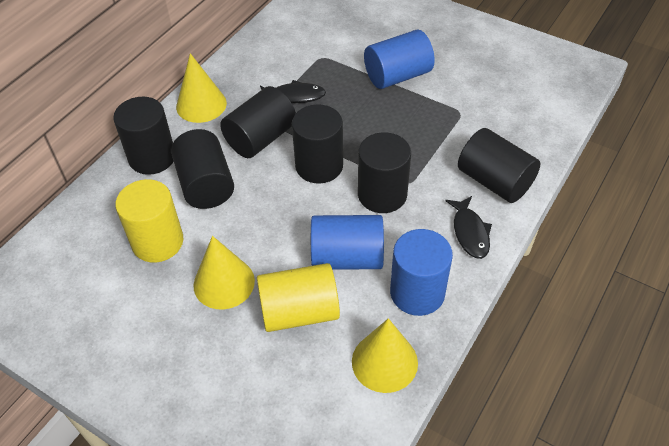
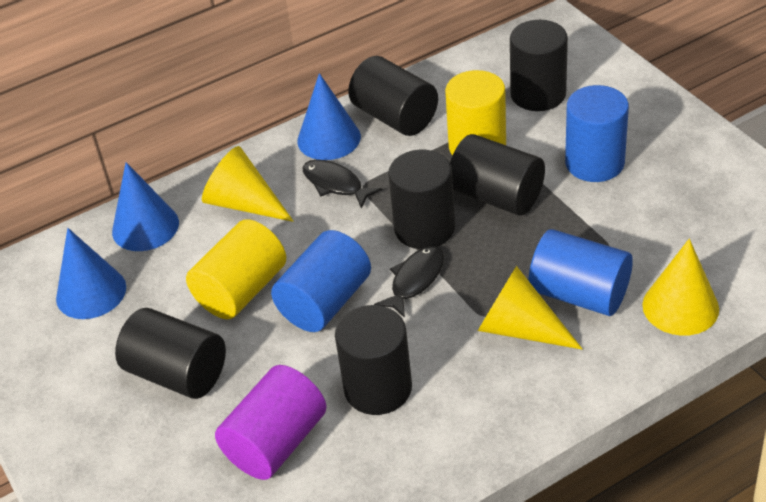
blue cone: 0 -> 3
purple cylinder: 0 -> 1

